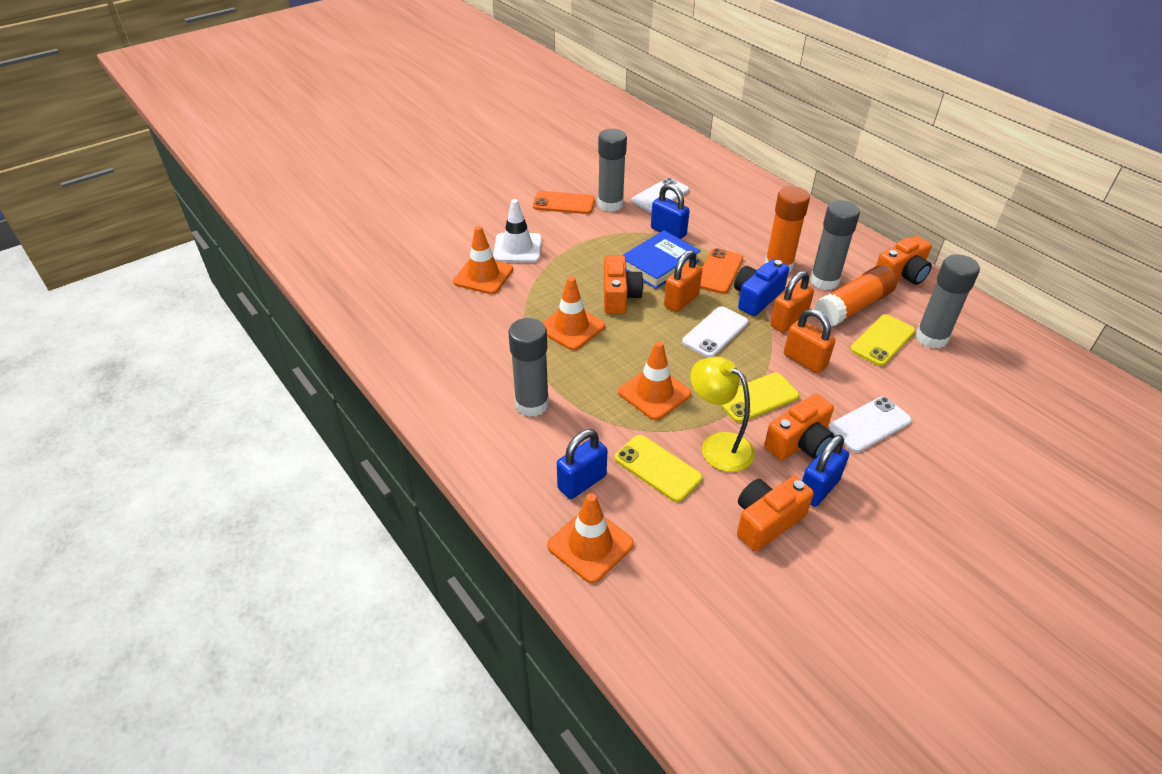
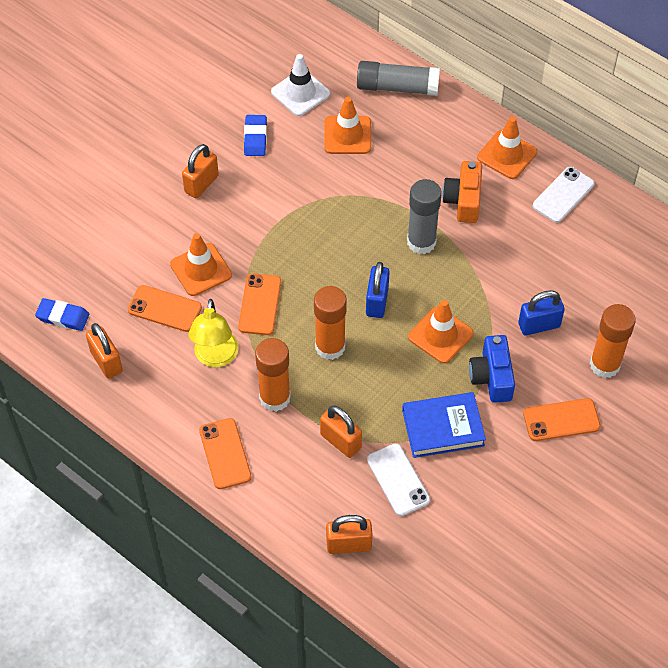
blue eraser: 0 -> 2
blue padlock: 3 -> 2
grey glue stick: 4 -> 2
orange camera: 4 -> 1
orange glue stick: 2 -> 3
orange padlock: 3 -> 4
orange phone: 2 -> 4
white phone: 3 -> 2
yellow phone: 3 -> 0

